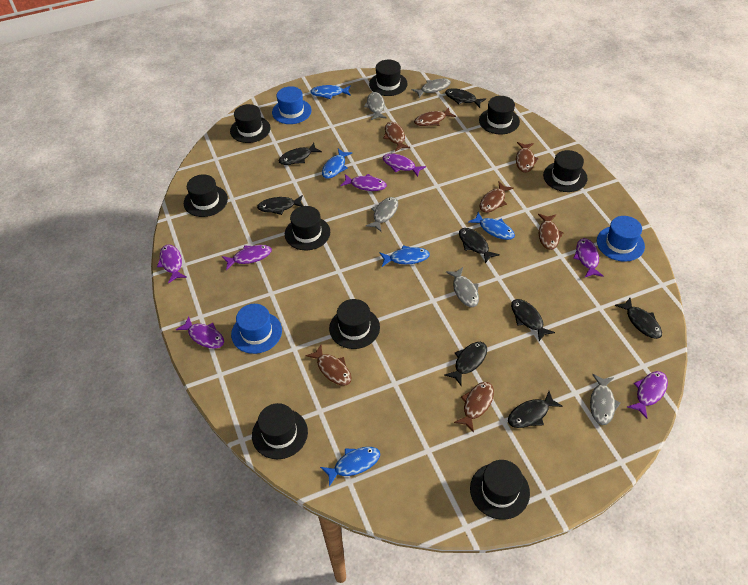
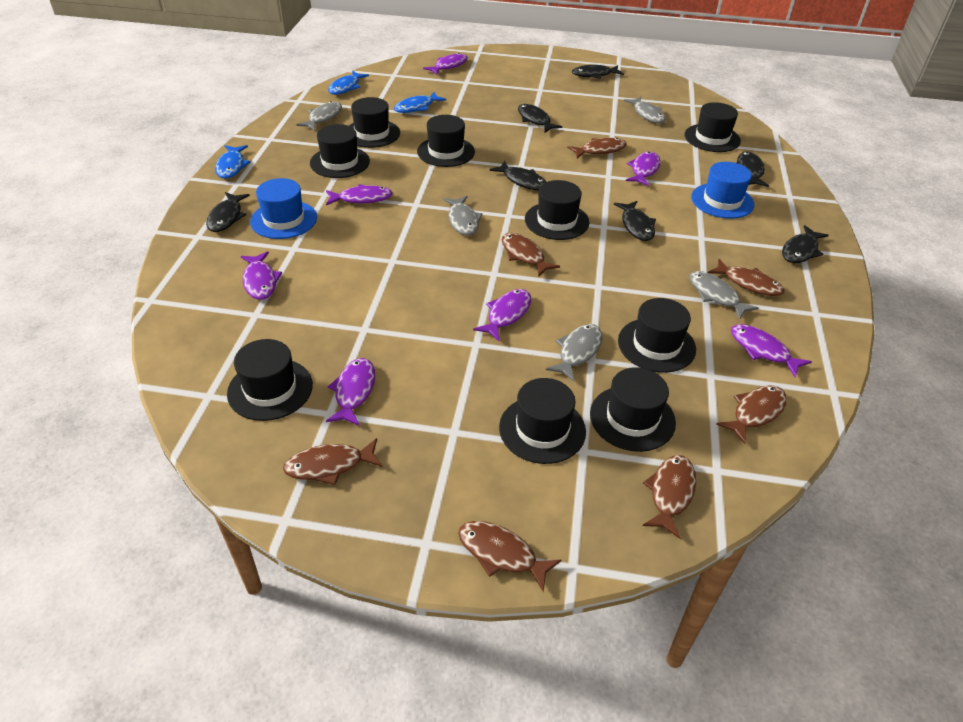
black fish: 8 -> 7
blue fish: 5 -> 3
blue hat: 3 -> 2

